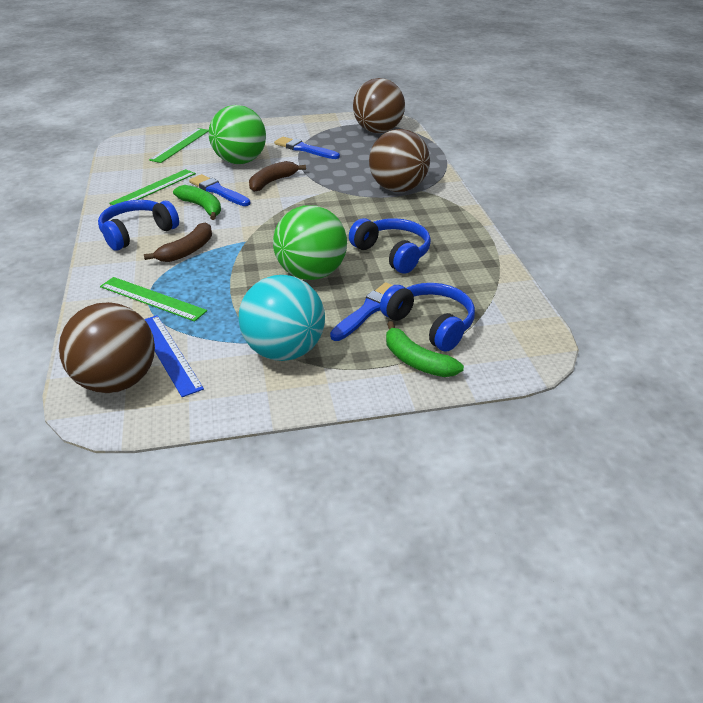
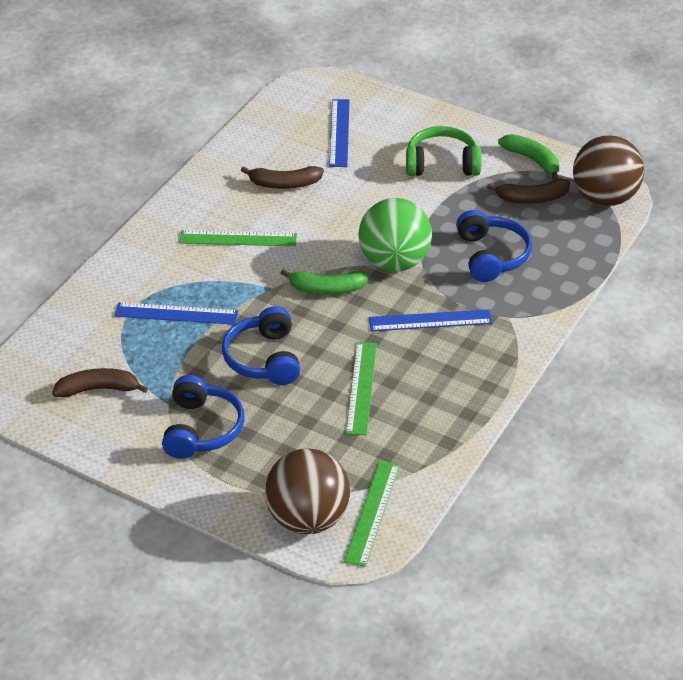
blue brush: 3 -> 0
blue ruler: 1 -> 3
brown ball: 3 -> 2
brown banana: 2 -> 3
green ball: 2 -> 1
green headphones: 0 -> 1
turquoise ball: 1 -> 0

